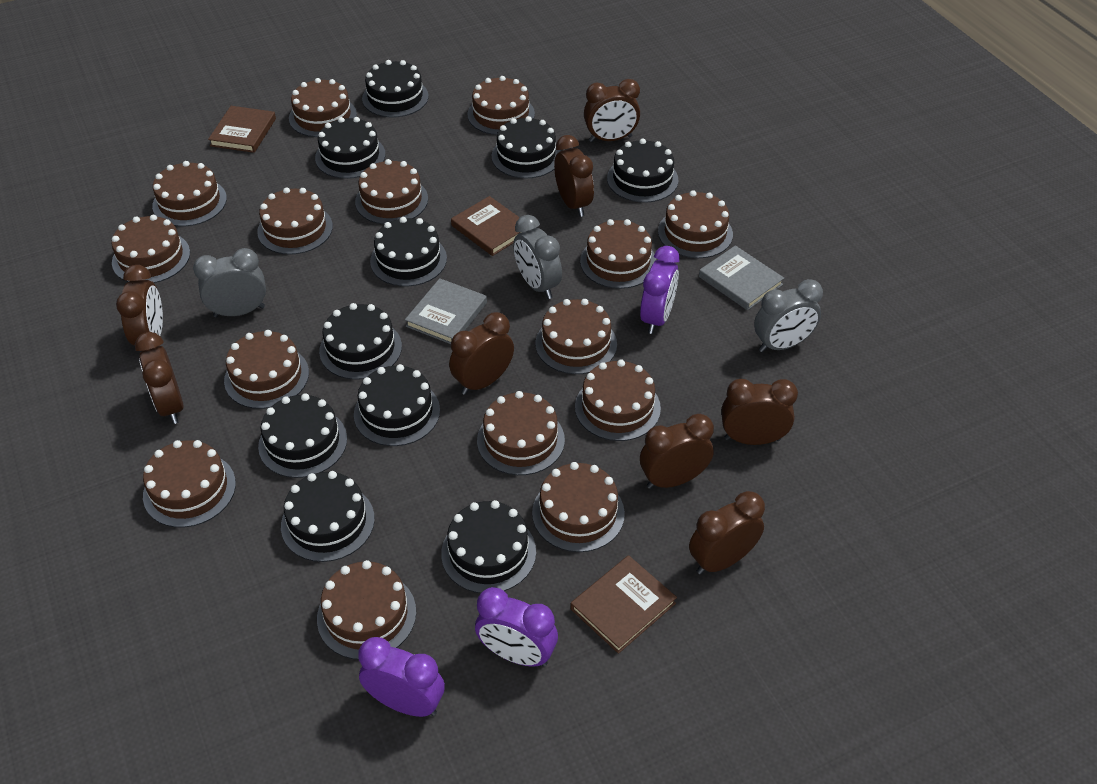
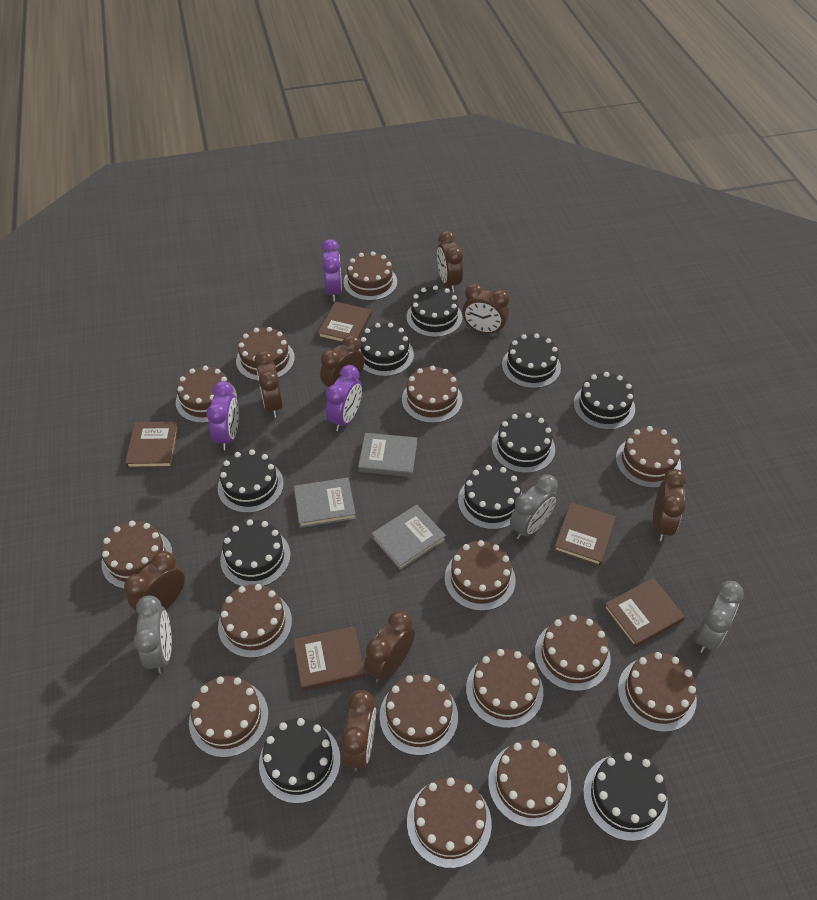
brown book: 3 -> 5
grey book: 2 -> 3

